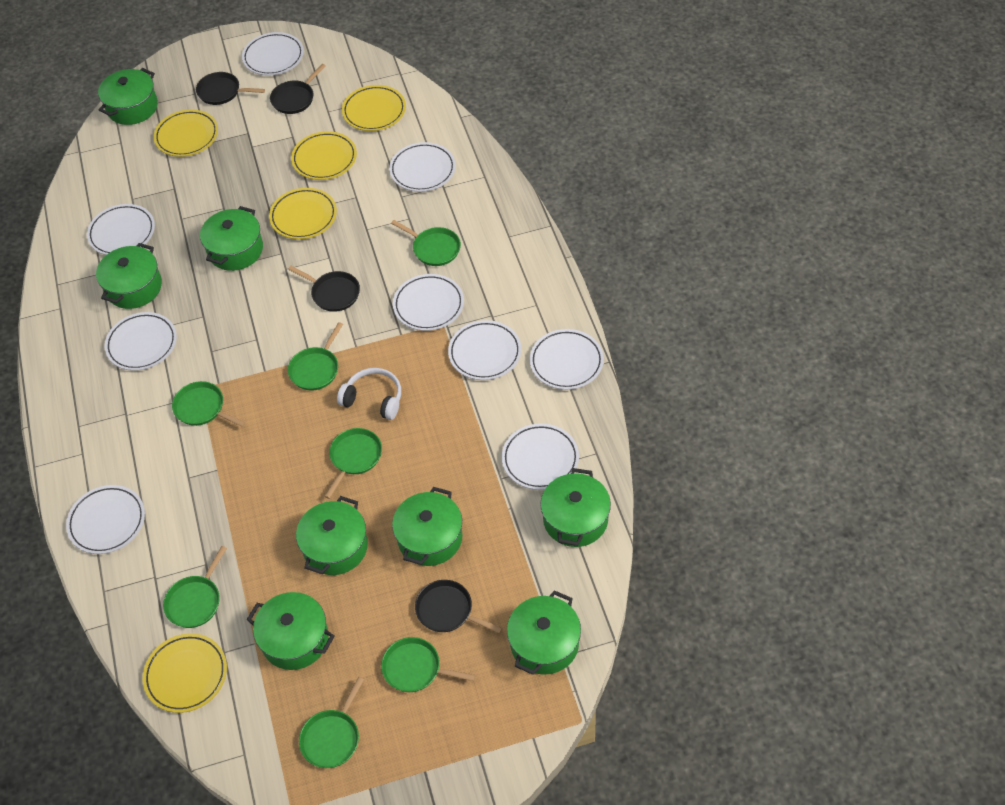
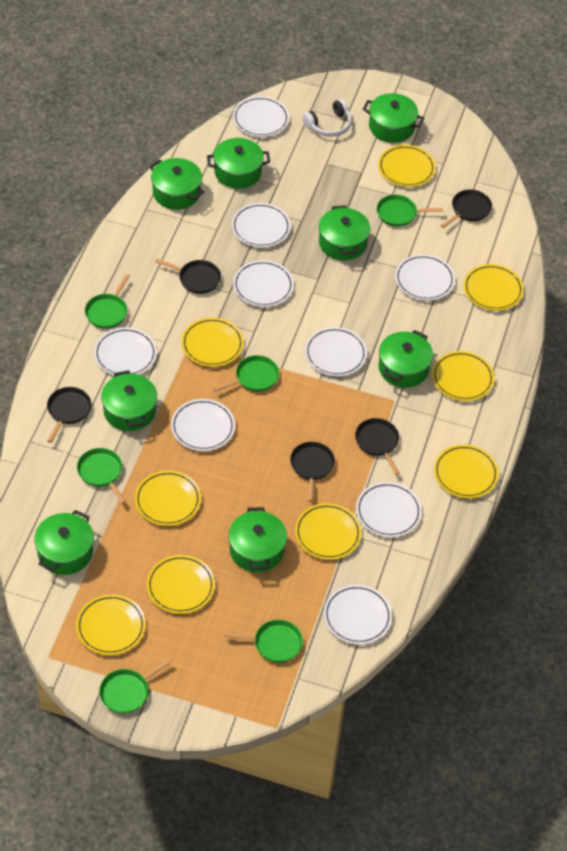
black pan: 4 -> 5
green pan: 7 -> 6
yellow plate: 5 -> 9

